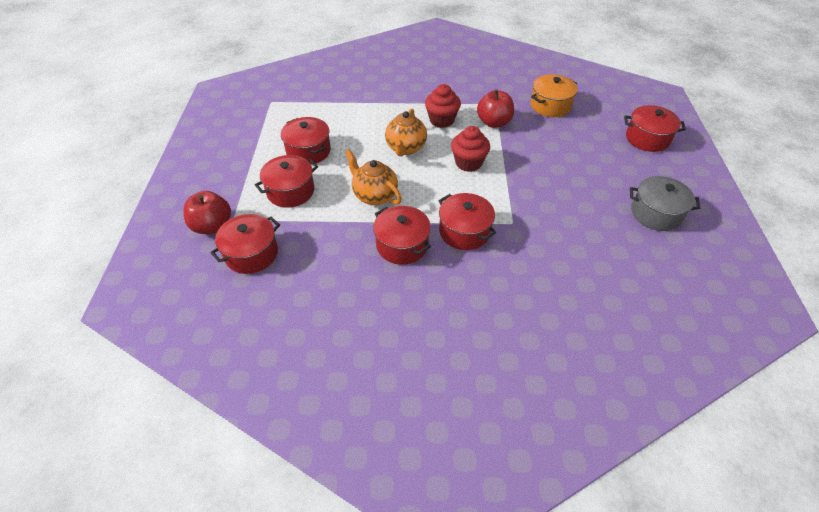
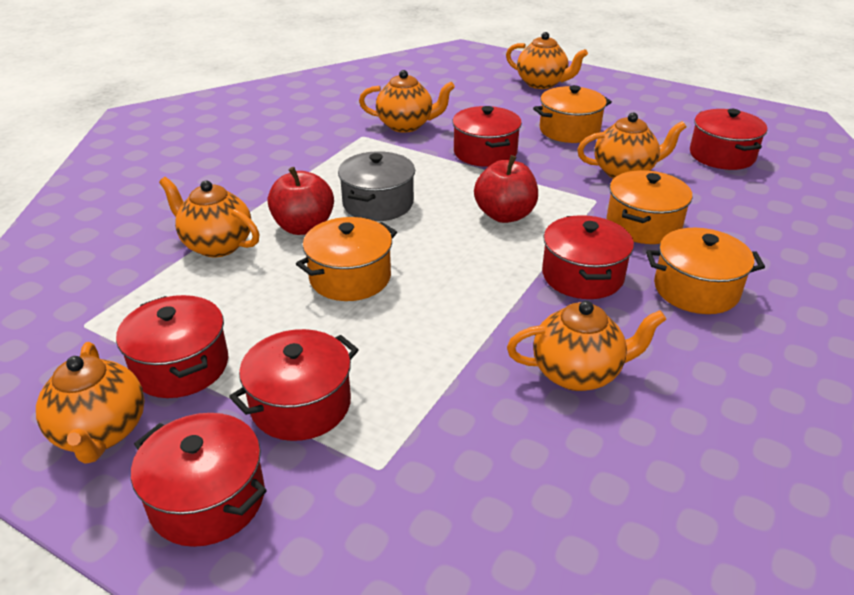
orange pot: 1 -> 4
orange teapot: 2 -> 6
red cupcake: 2 -> 0

